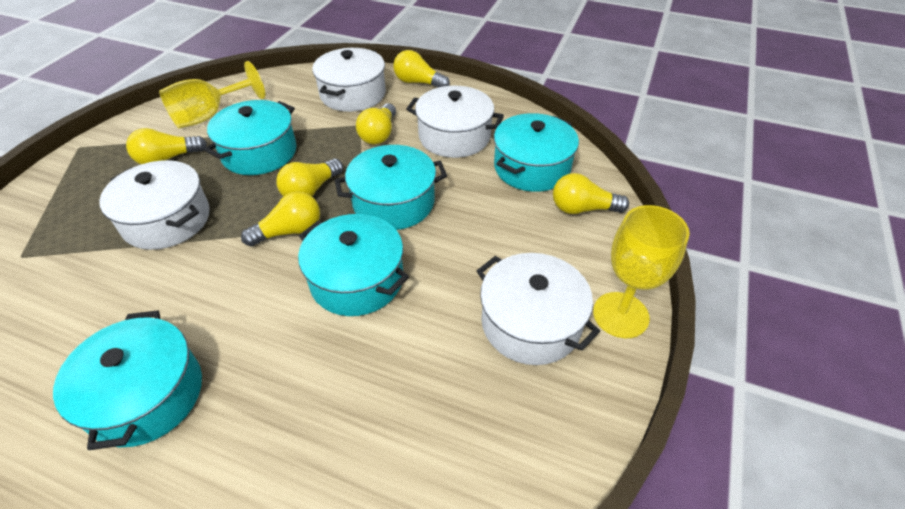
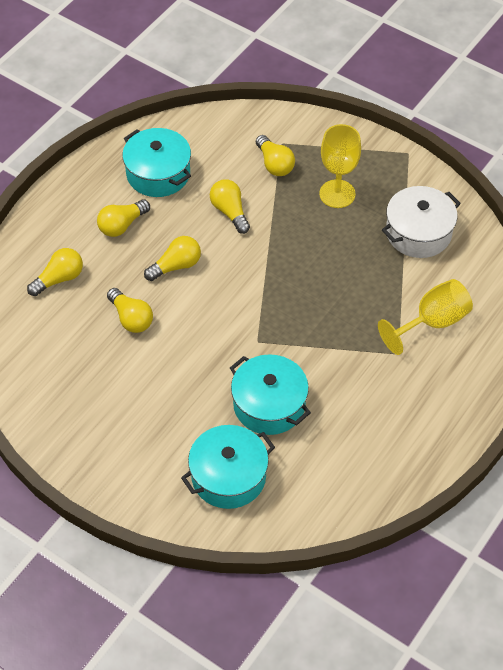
turquoise pot: 5 -> 3
white pot: 4 -> 1

